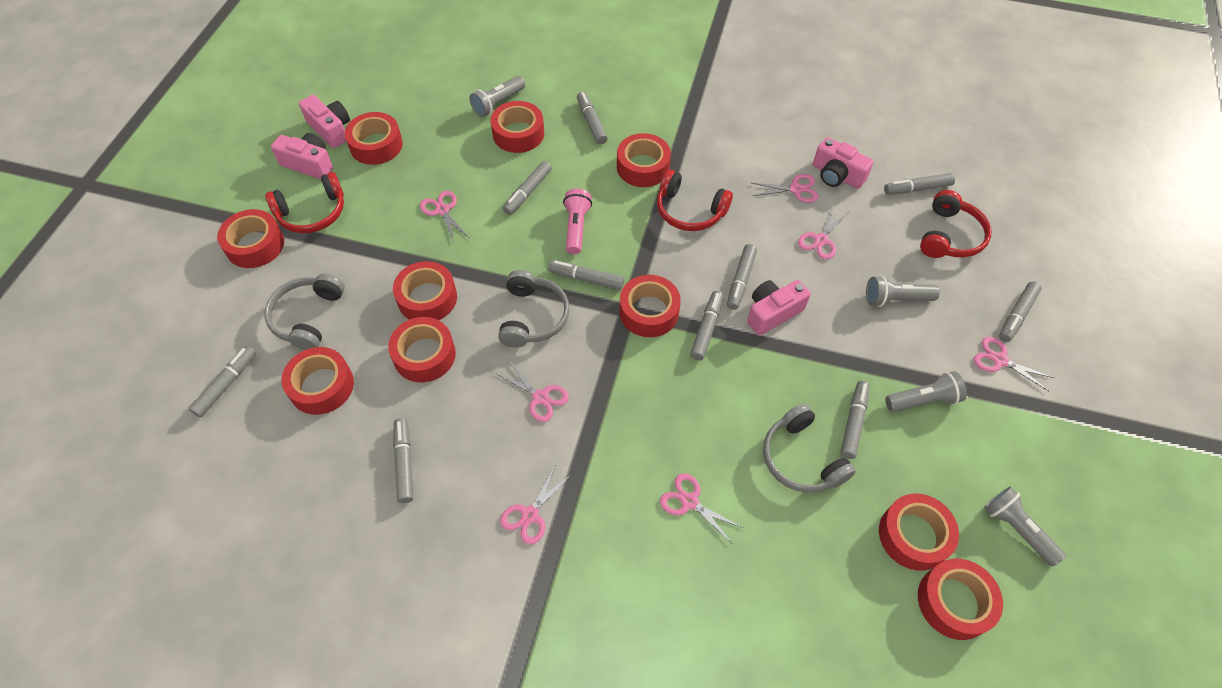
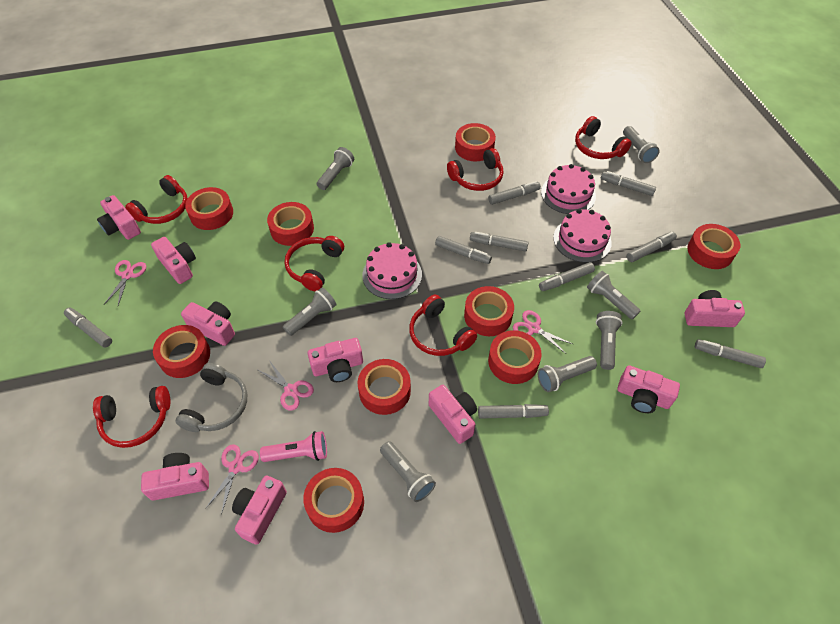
grey flashlight: 4 -> 7
grey headphones: 3 -> 1
grey marker: 10 -> 9
pink cake: 0 -> 3
pink camera: 4 -> 9
pink scissors: 7 -> 4
red headphones: 3 -> 6
red tape: 10 -> 9

